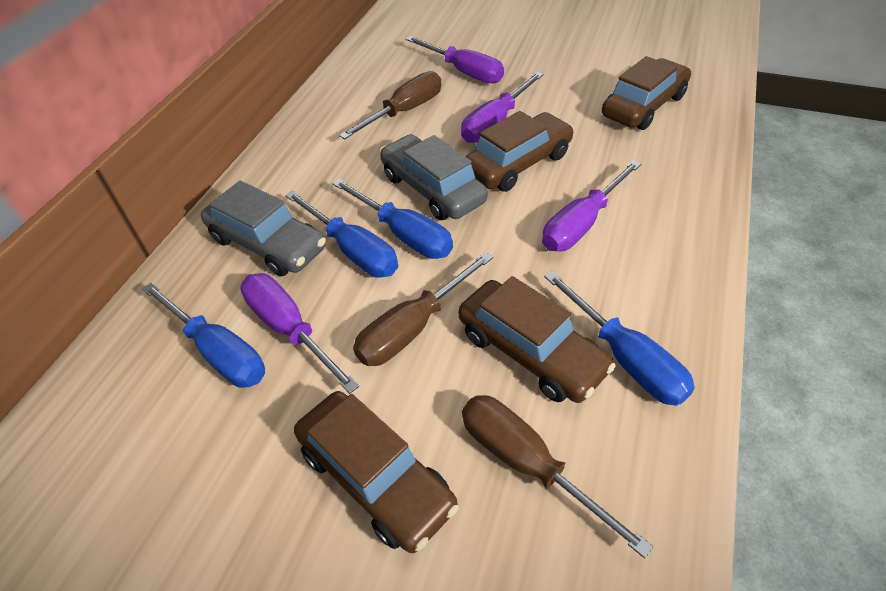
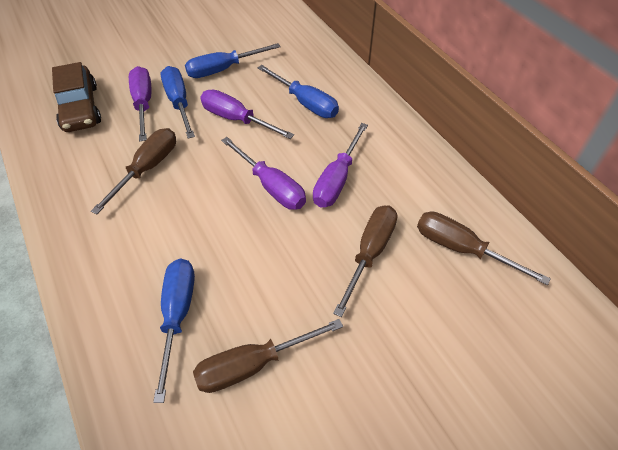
brown car: 4 -> 1
brown screwdriver: 3 -> 4
grey car: 2 -> 0

